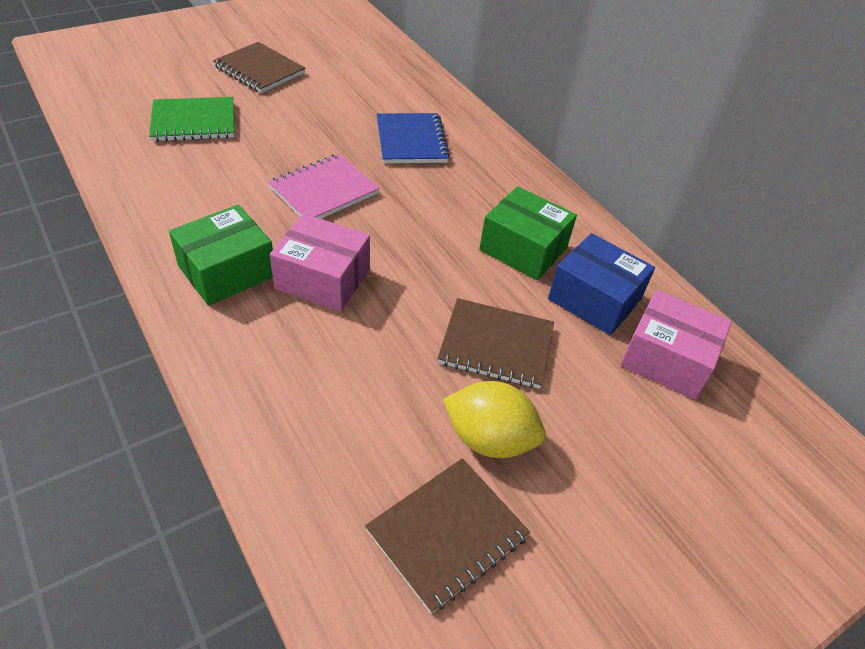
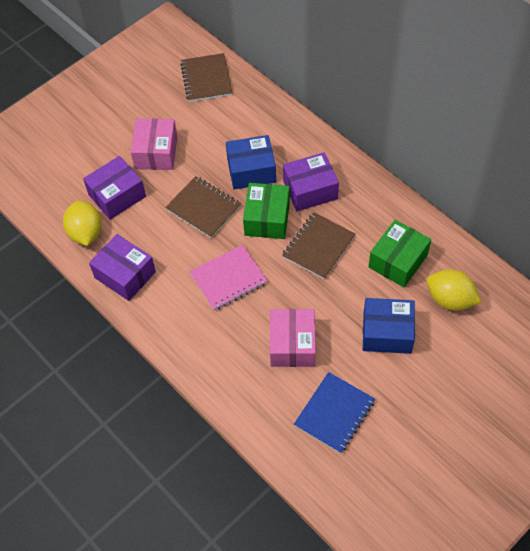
blue box: 1 -> 2
green notebook: 1 -> 0
purple box: 0 -> 3
yellow lemon: 1 -> 2

